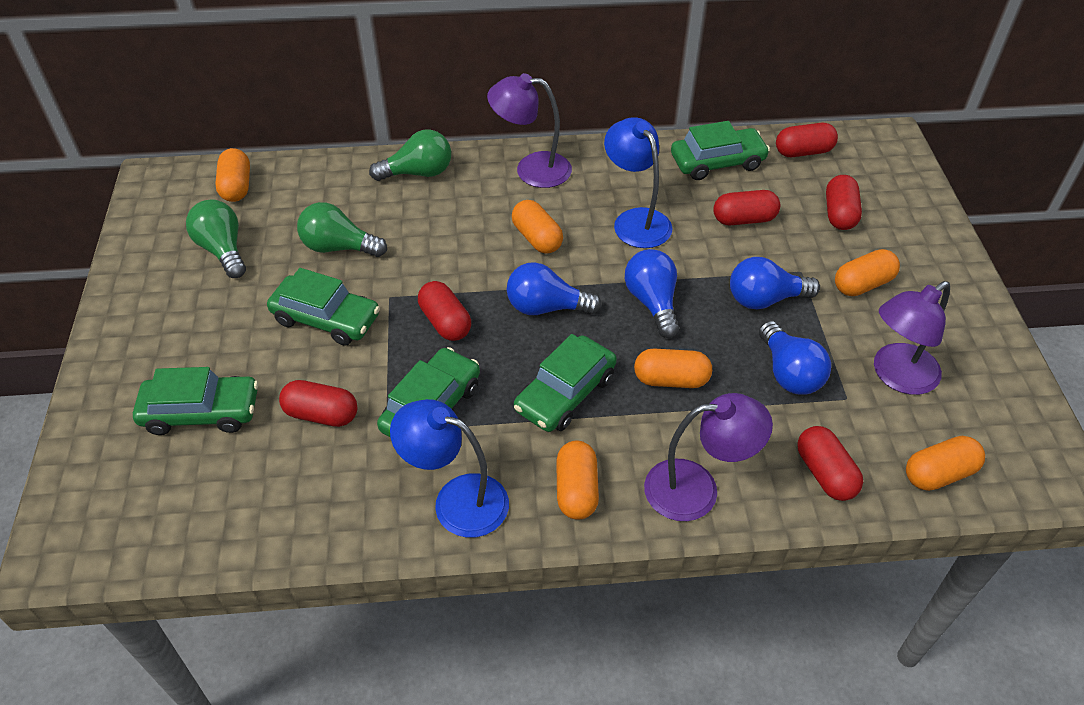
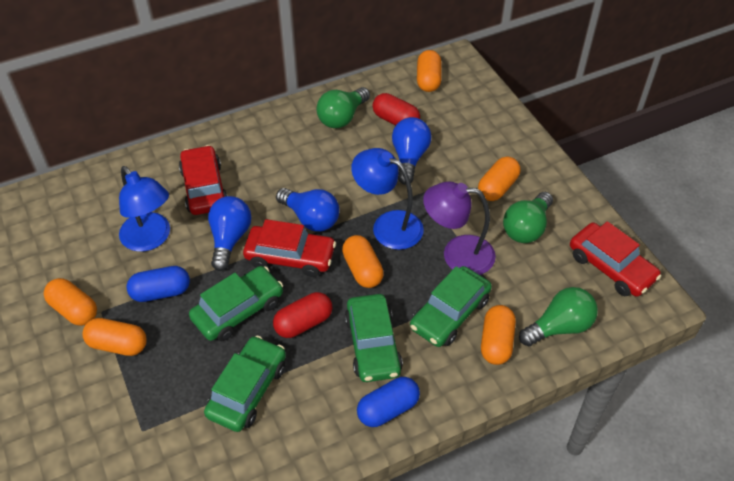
blue capsule: 0 -> 2
blue light bulb: 4 -> 3
green car: 5 -> 4
purple lamp: 3 -> 1
red capsule: 6 -> 2
red car: 0 -> 3

